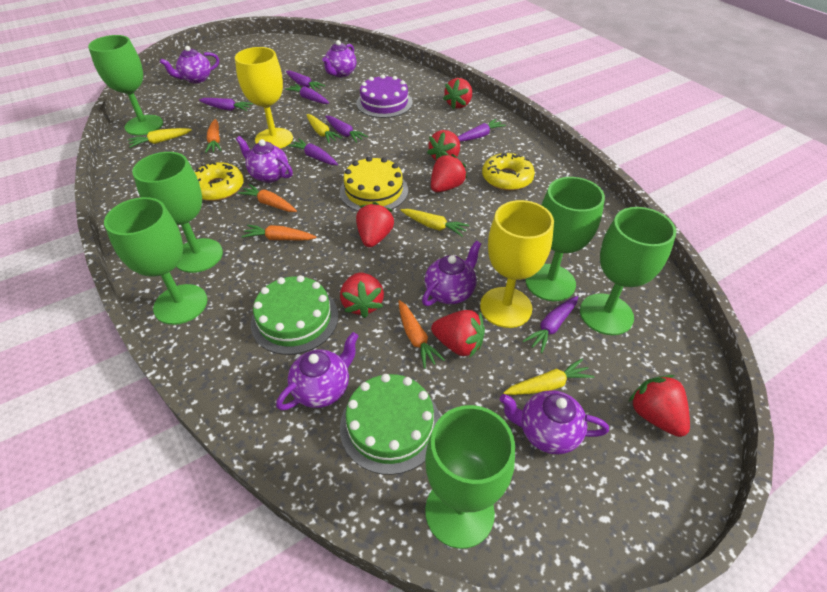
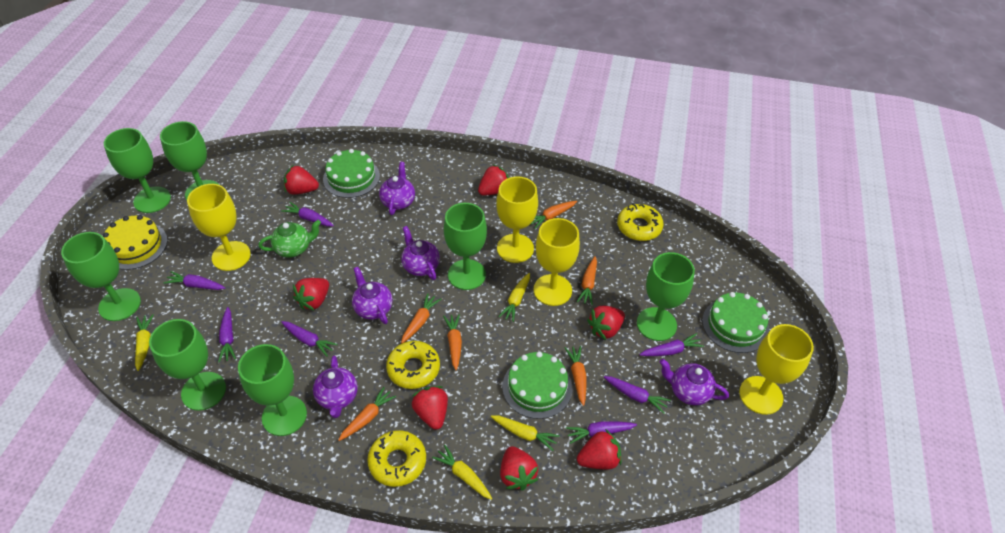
green cake: 2 -> 3
green goblet: 6 -> 7
green teapot: 0 -> 1
orange carrot: 4 -> 6
purple cake: 1 -> 0
purple teapot: 6 -> 5
yellow donut: 2 -> 3
yellow goblet: 2 -> 4

